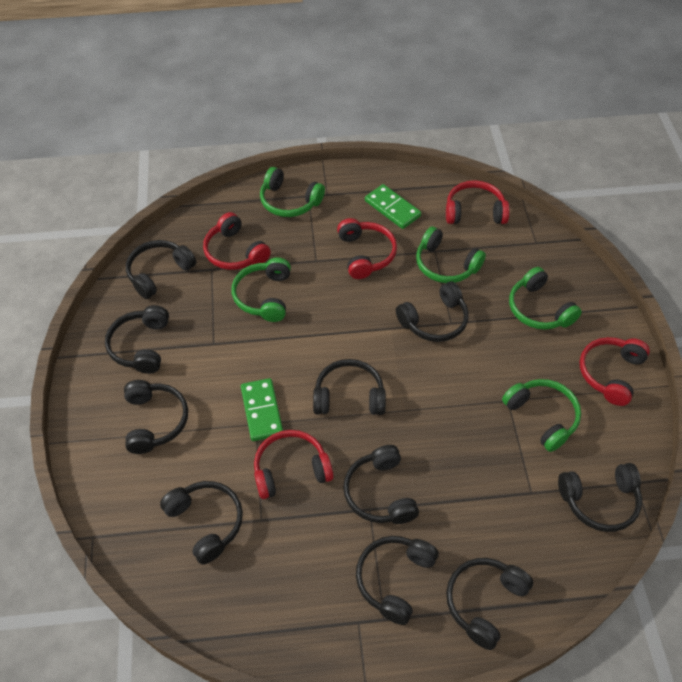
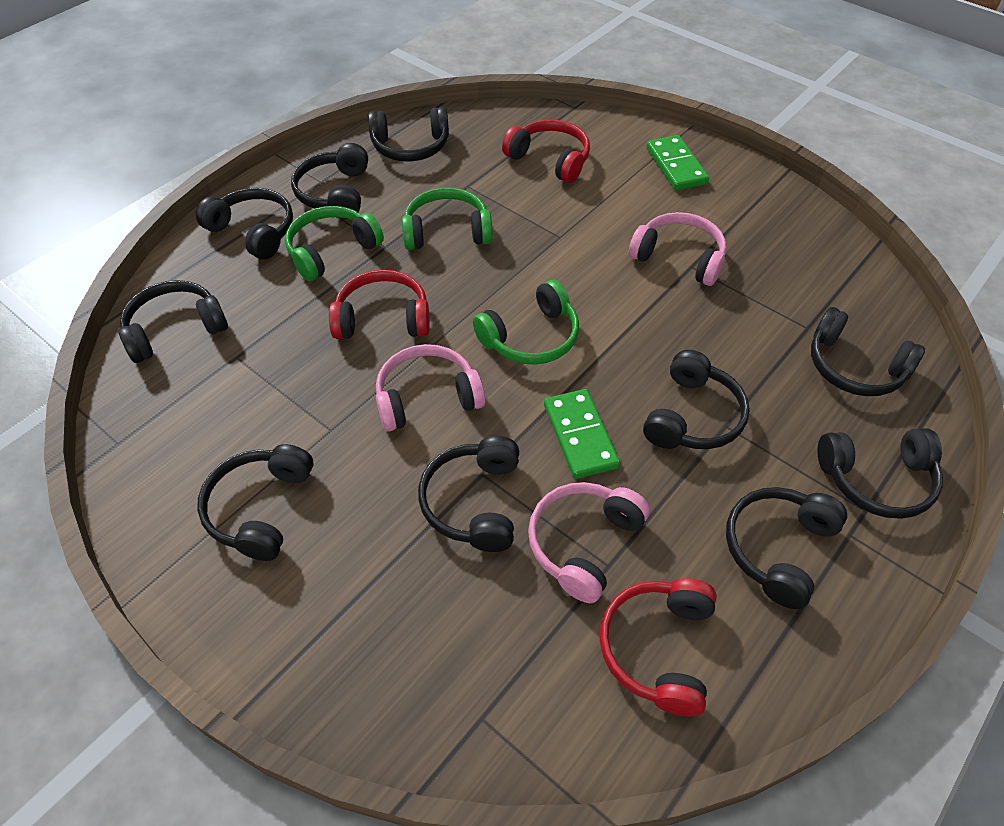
green headphones: 5 -> 3
pink headphones: 0 -> 3
red headphones: 5 -> 3

